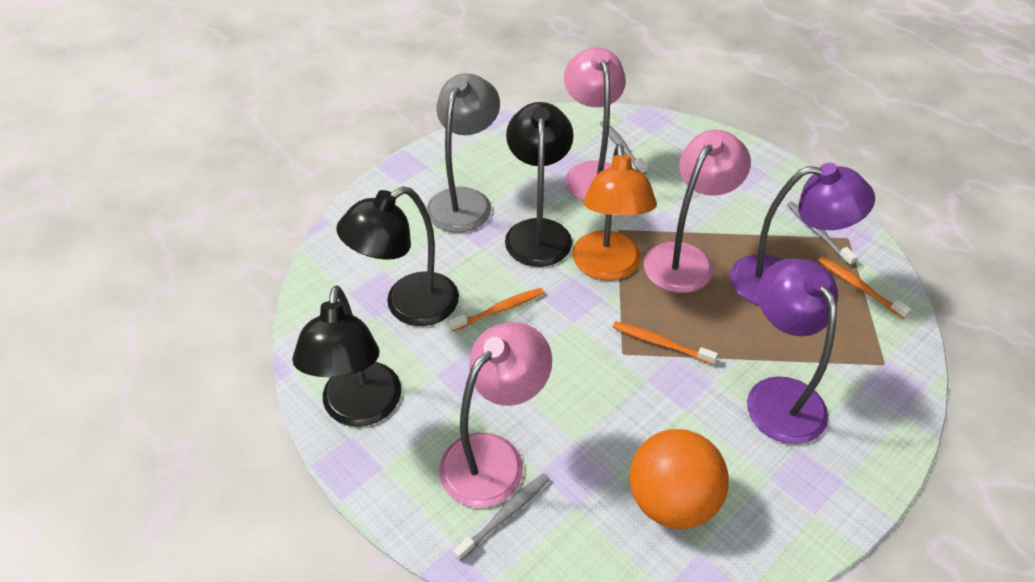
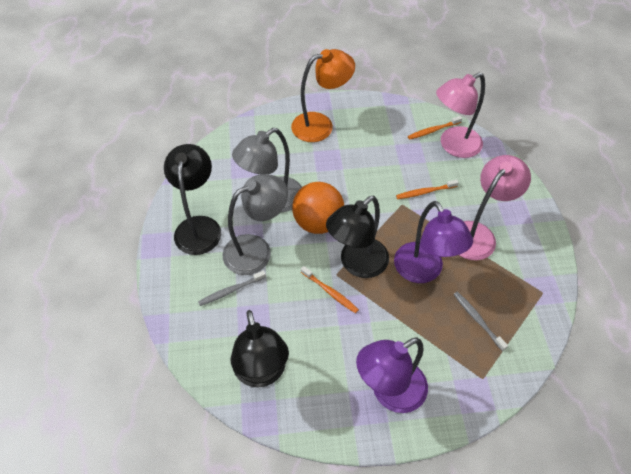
grey lamp: 1 -> 2
grey toothbrush: 3 -> 2
pink lamp: 3 -> 2

